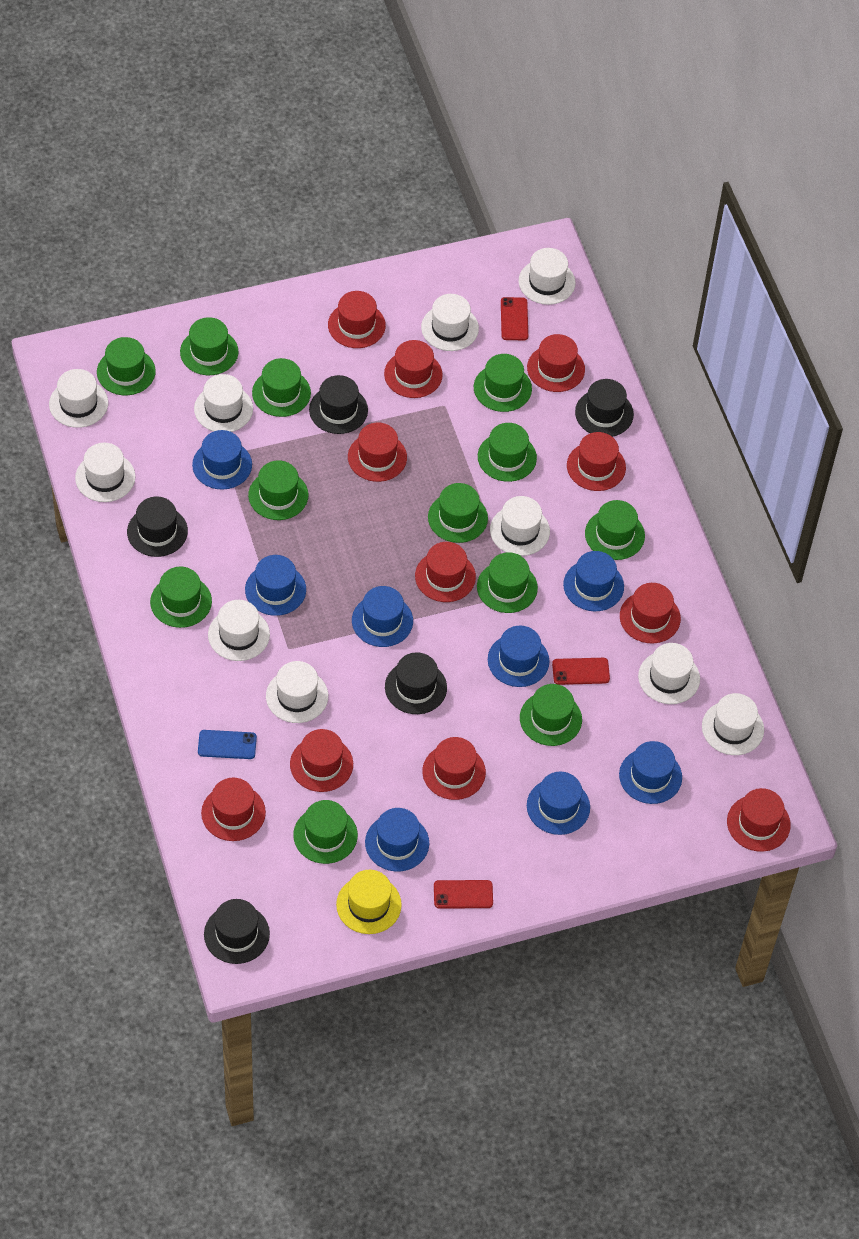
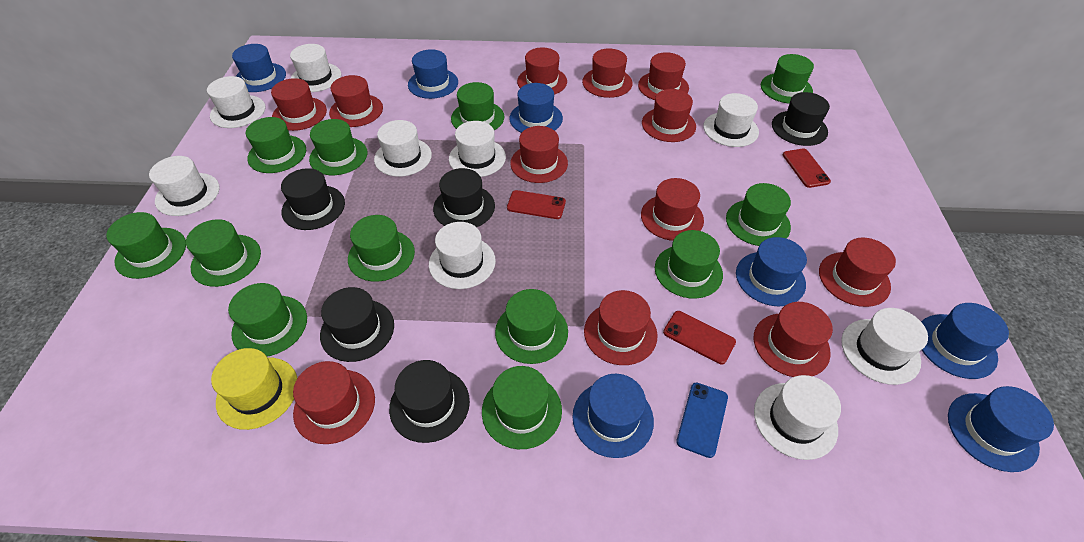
blue hat: 8 -> 7
red hat: 11 -> 12
white hat: 10 -> 9

